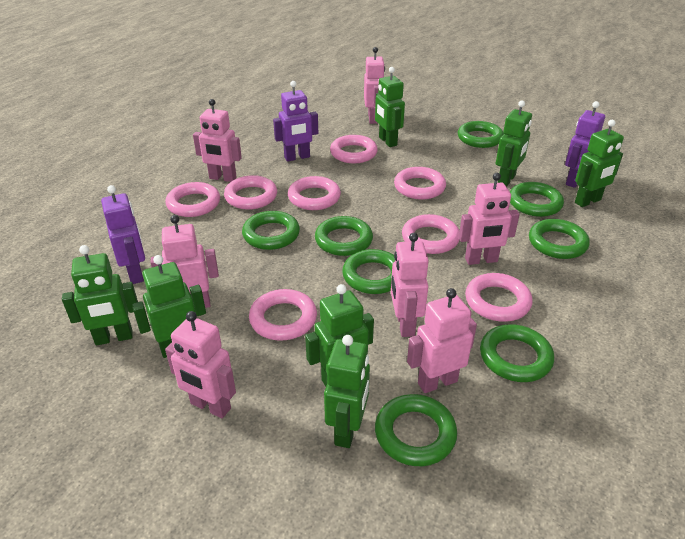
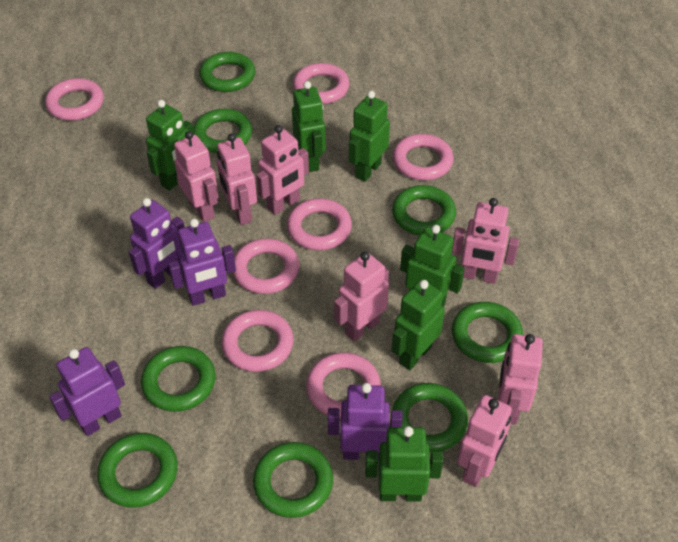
green robot: 7 -> 6
pink ring: 8 -> 7
purple robot: 3 -> 4

